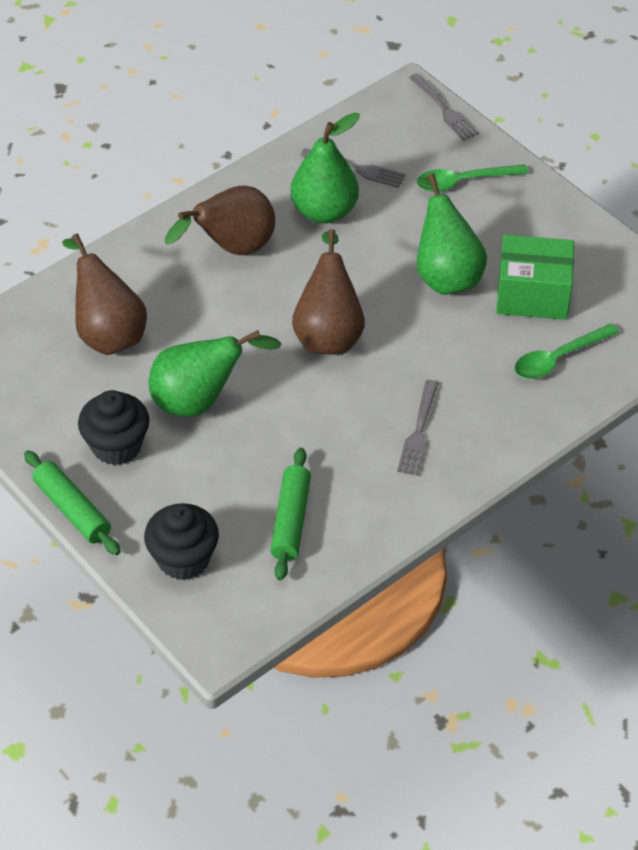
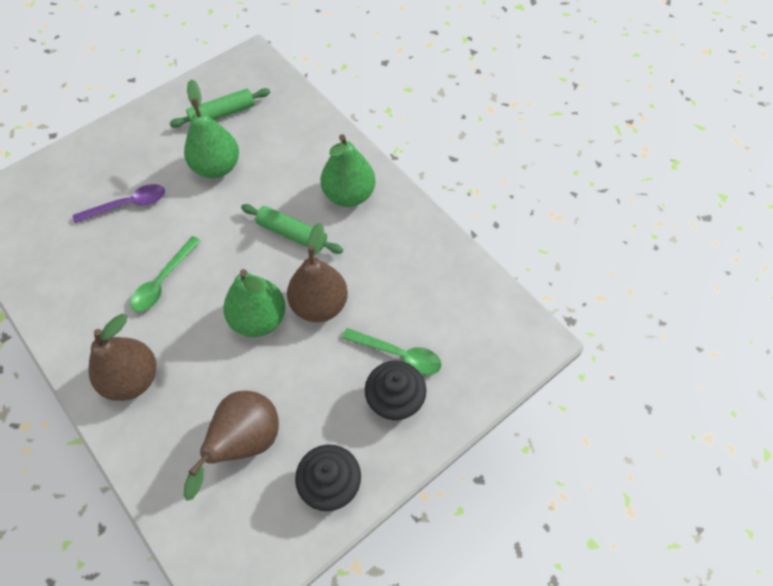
green box: 1 -> 0
grey fork: 3 -> 0
purple spoon: 0 -> 1

